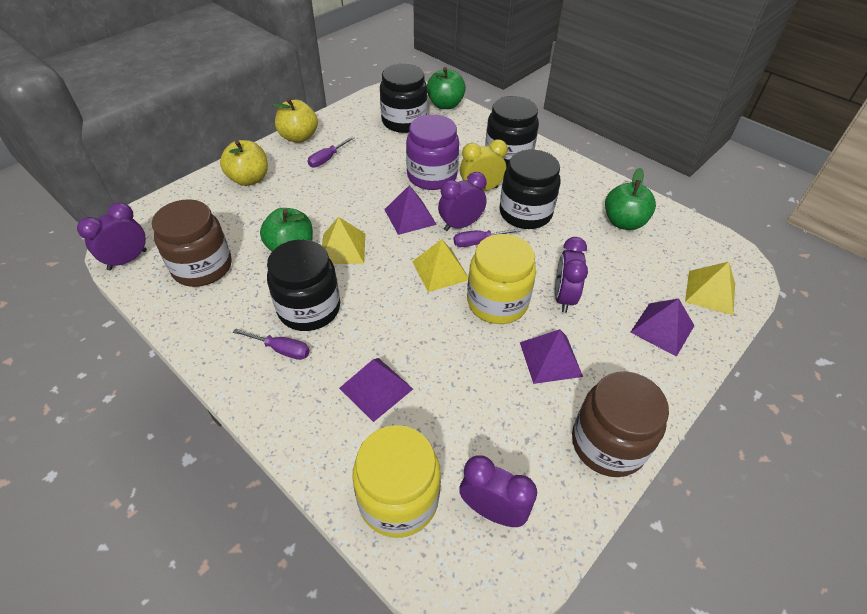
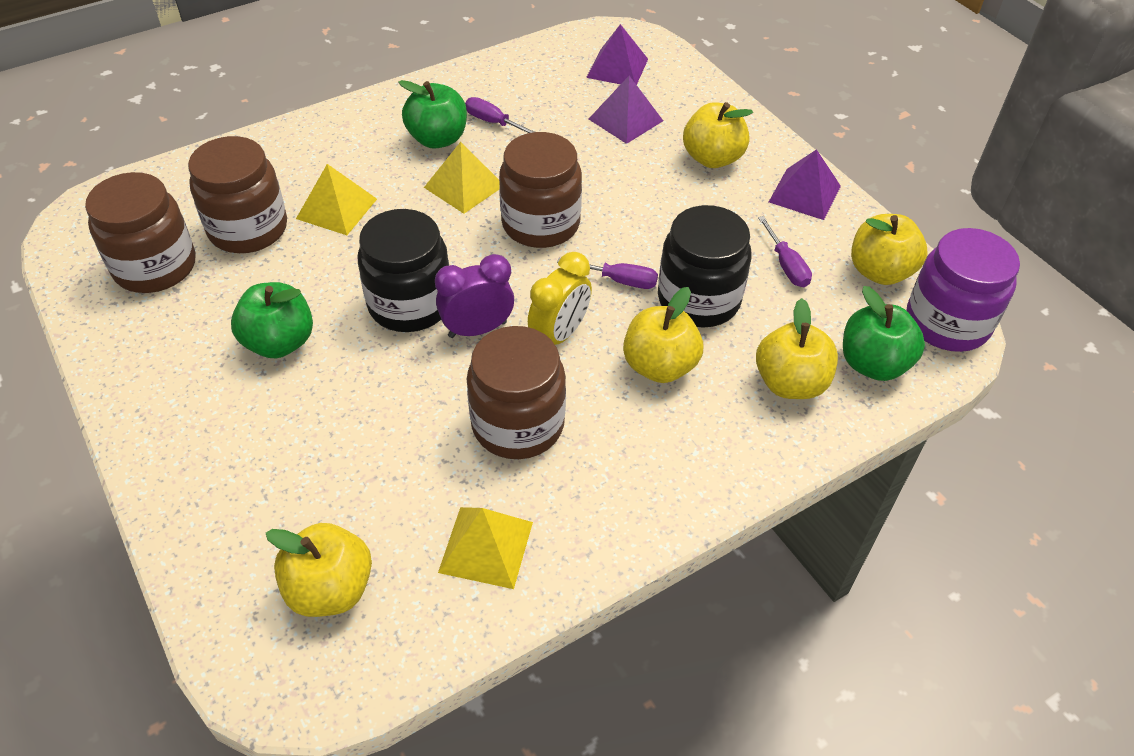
black jar: 4 -> 2
brown jar: 2 -> 4
purple clock: 4 -> 1
purple pyramid: 4 -> 3
yellow apple: 2 -> 5
yellow jar: 2 -> 0

